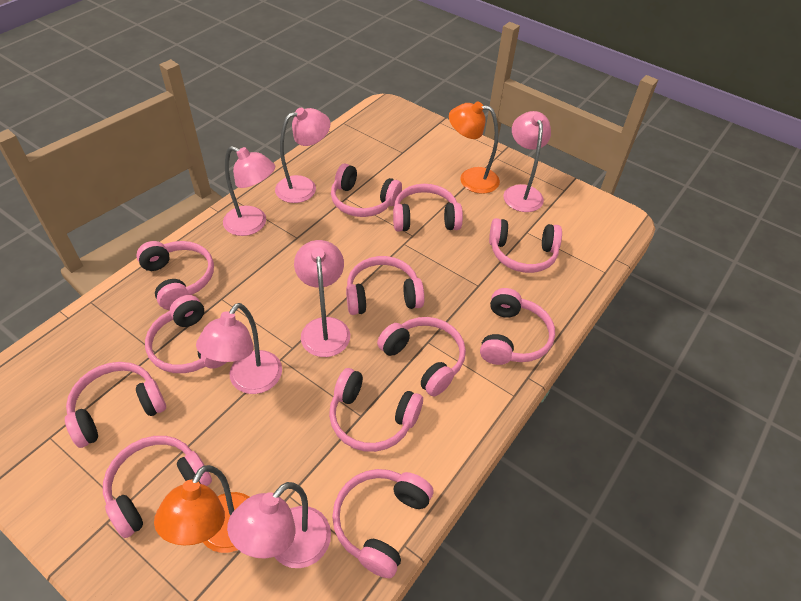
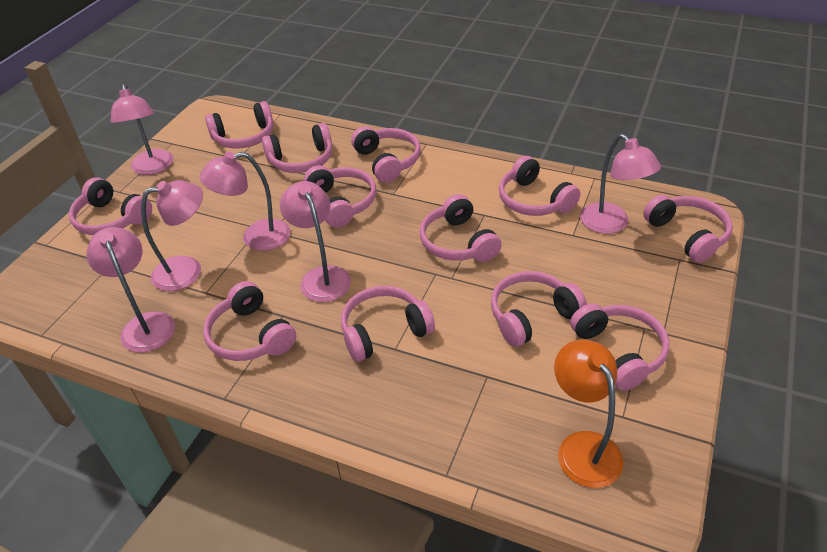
orange lamp: 2 -> 1

